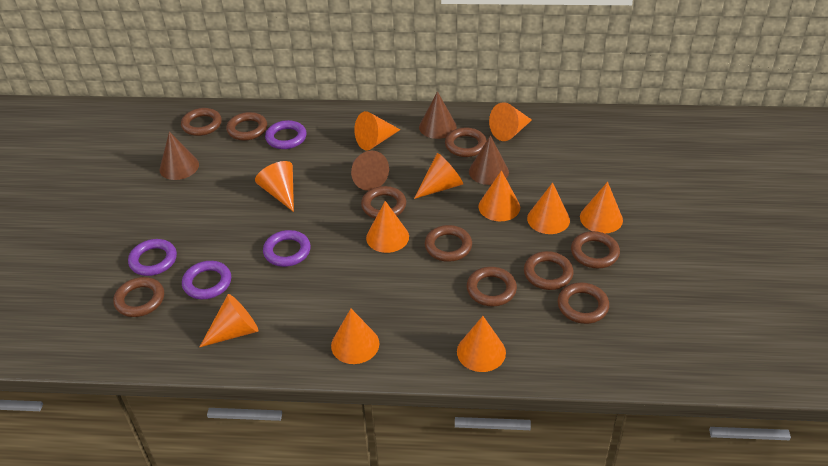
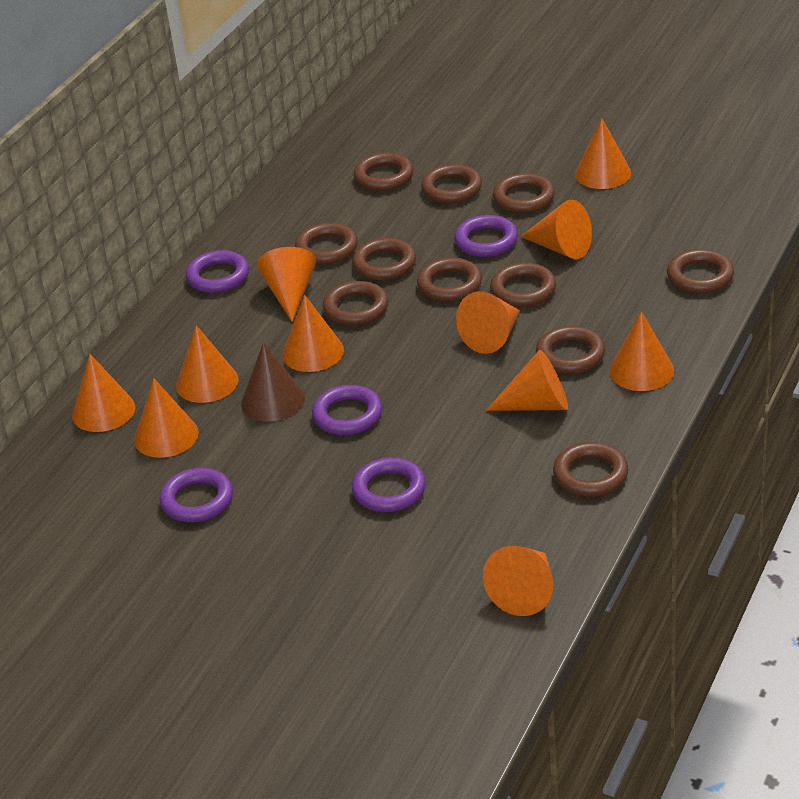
brown cone: 4 -> 1
brown ring: 10 -> 11
purple ring: 4 -> 5

